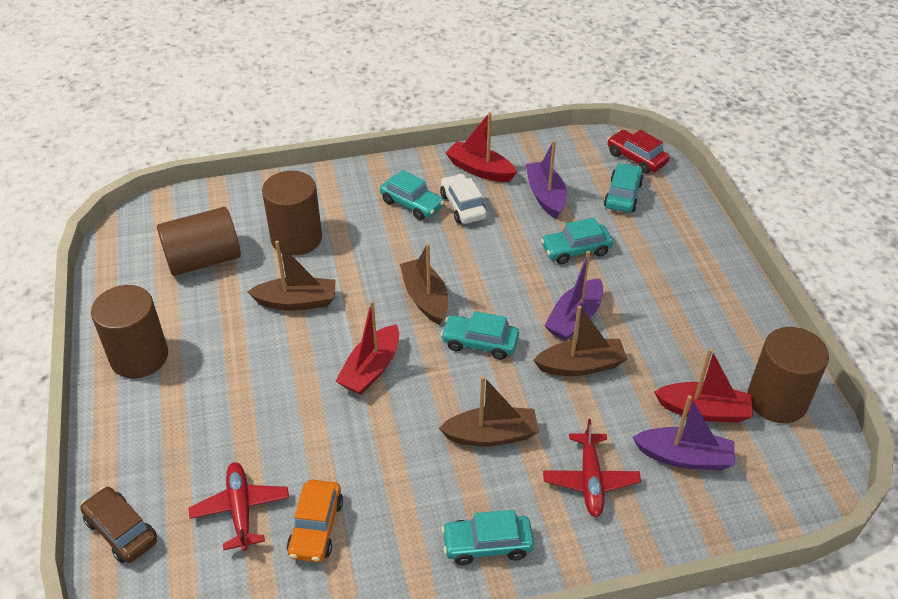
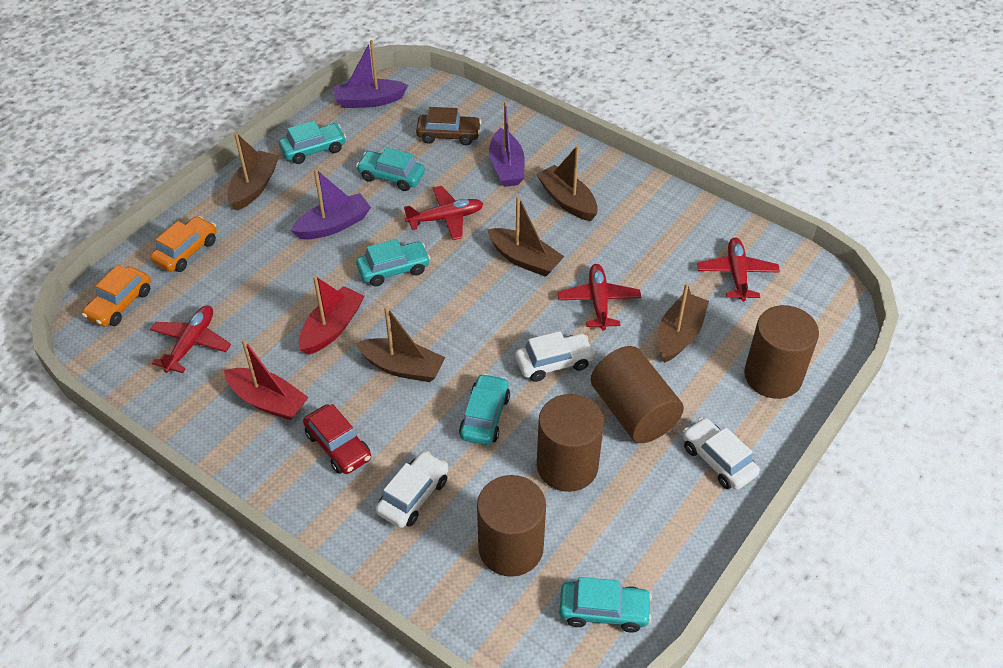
brown boat: 4 -> 5
orange car: 1 -> 2
red boat: 3 -> 2
red plane: 2 -> 4
white car: 1 -> 3

